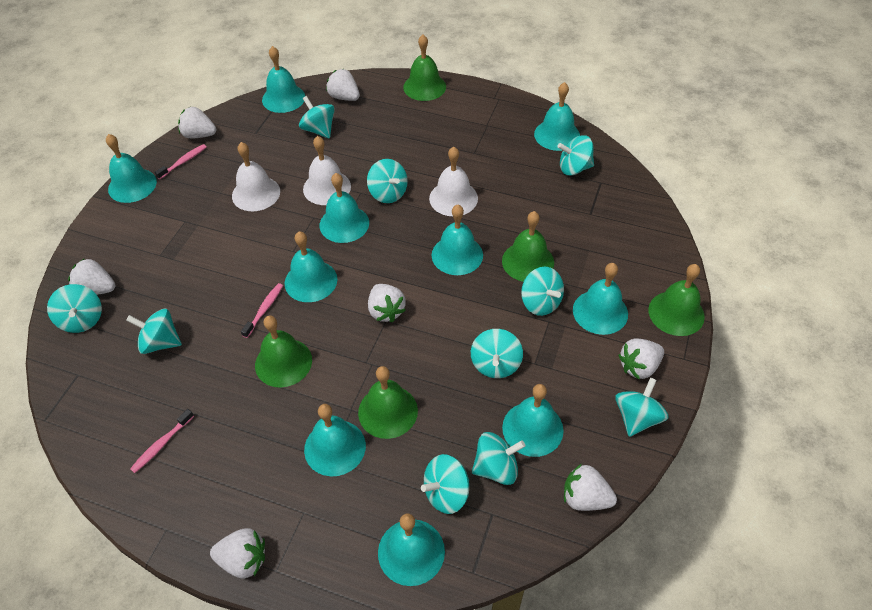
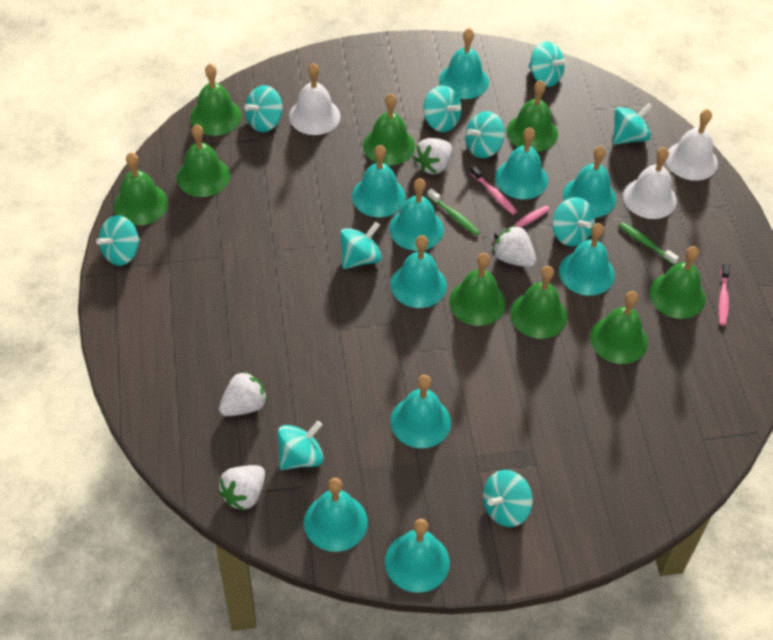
green bell: 5 -> 9
green toothbrush: 0 -> 2
white strawberry: 7 -> 4

